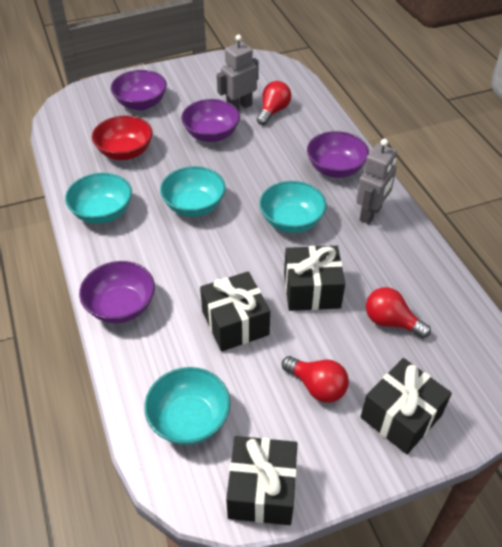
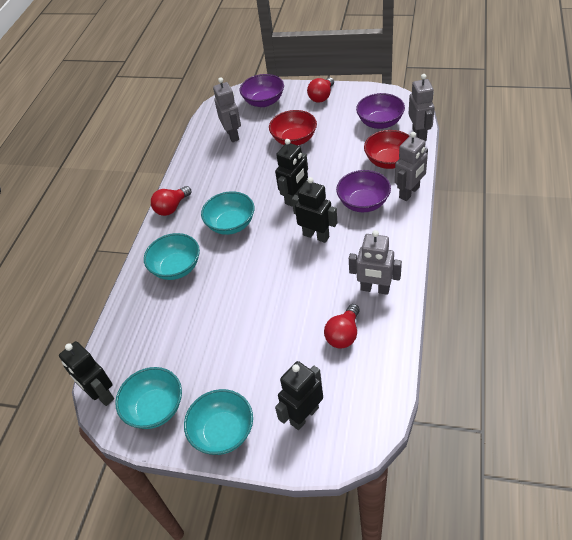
black gift: 4 -> 0
black robot: 0 -> 4
grey robot: 2 -> 4
purple bowl: 4 -> 3
red bowl: 1 -> 2

